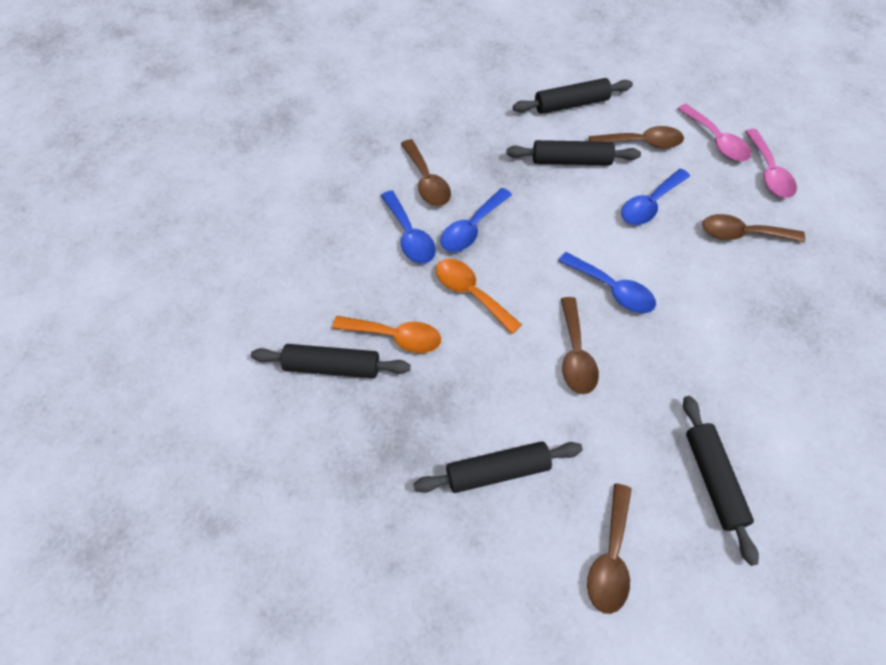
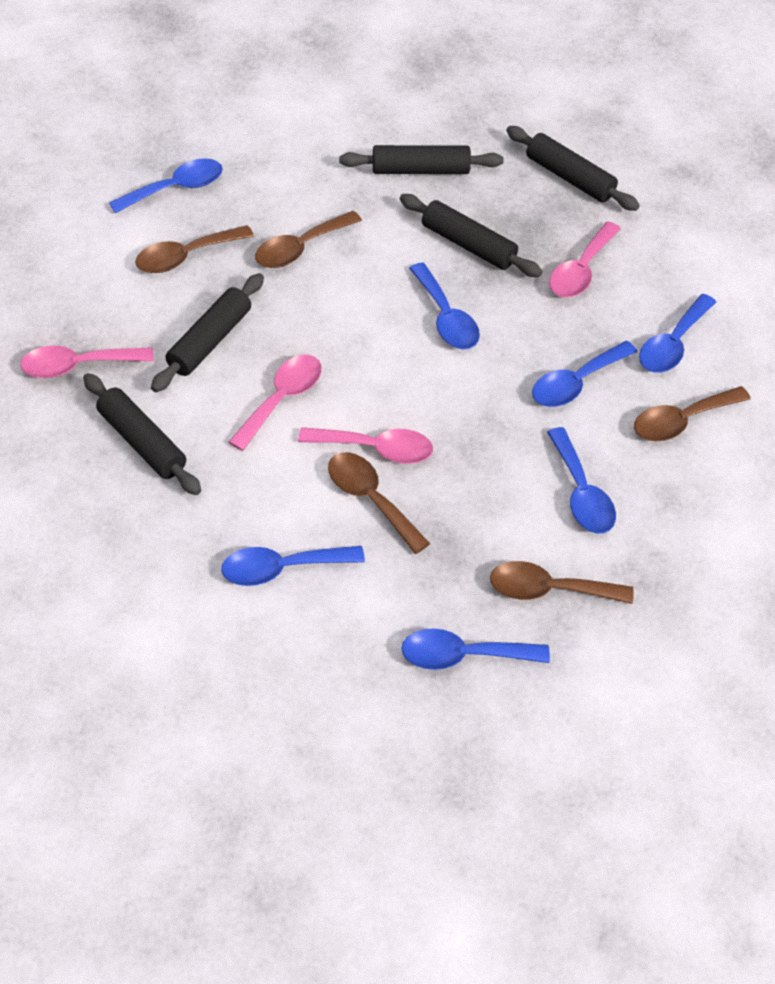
blue spoon: 4 -> 7
orange spoon: 2 -> 0
pink spoon: 2 -> 4

